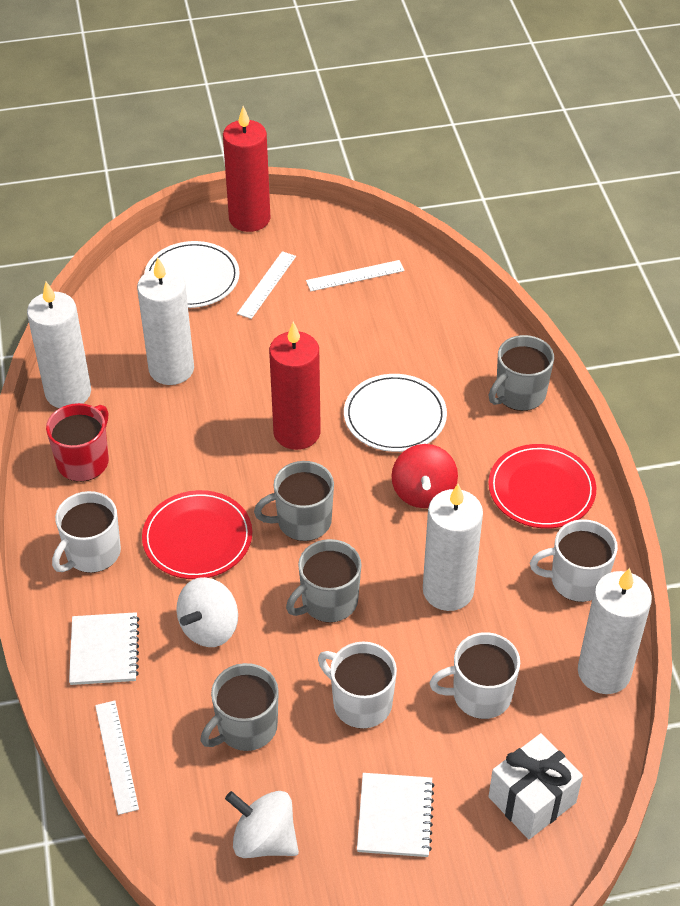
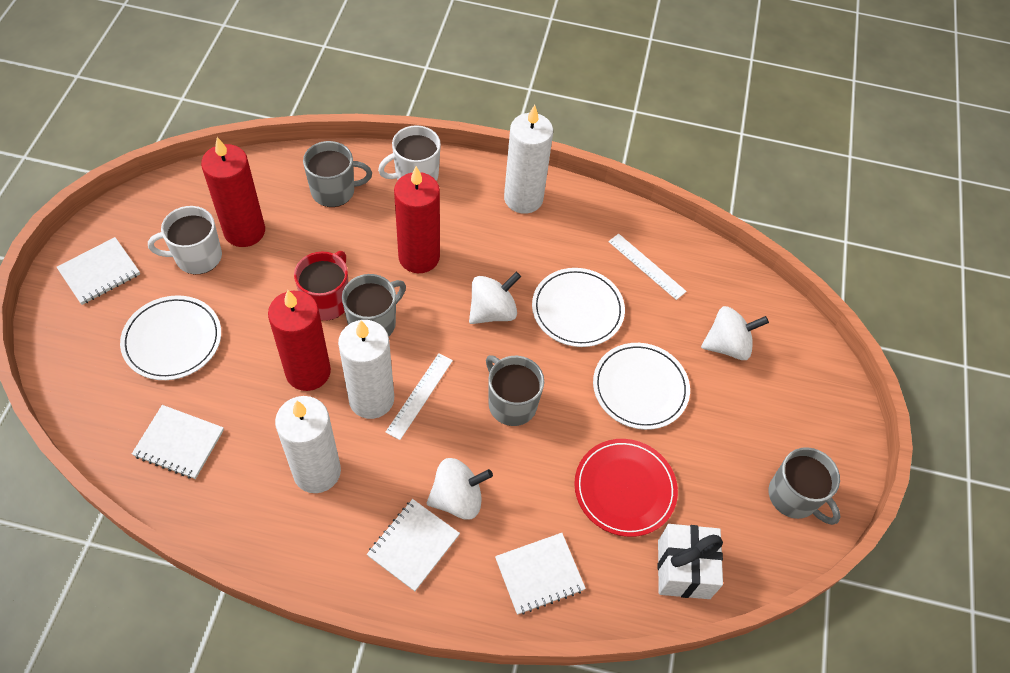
red candle: 2 -> 3
red plate: 2 -> 1
red spinning top: 1 -> 0
white candle: 4 -> 3
white mug: 4 -> 2
white notebook: 2 -> 4
white plate: 2 -> 3
white ruler: 3 -> 2
white spinning top: 2 -> 3

